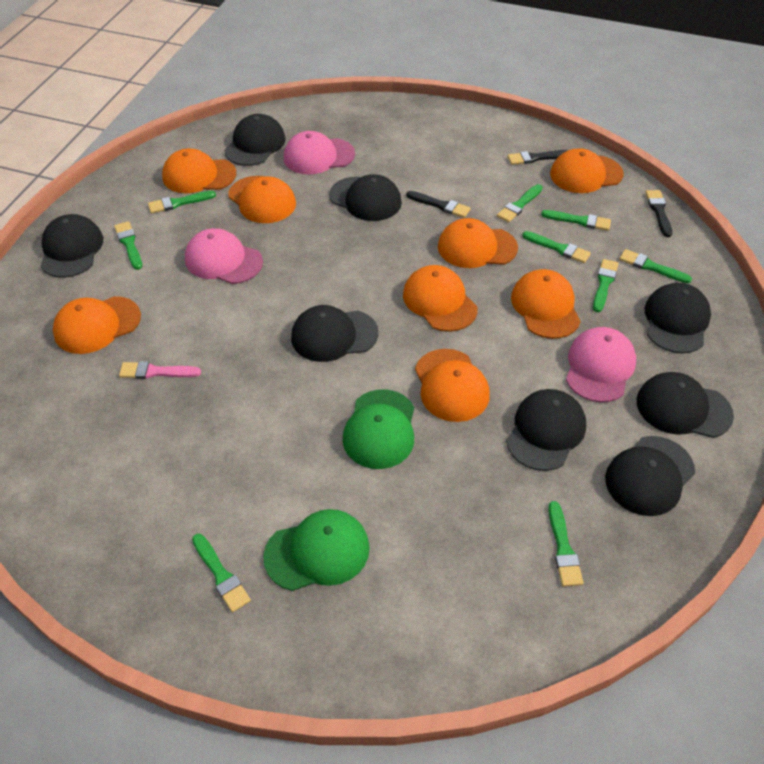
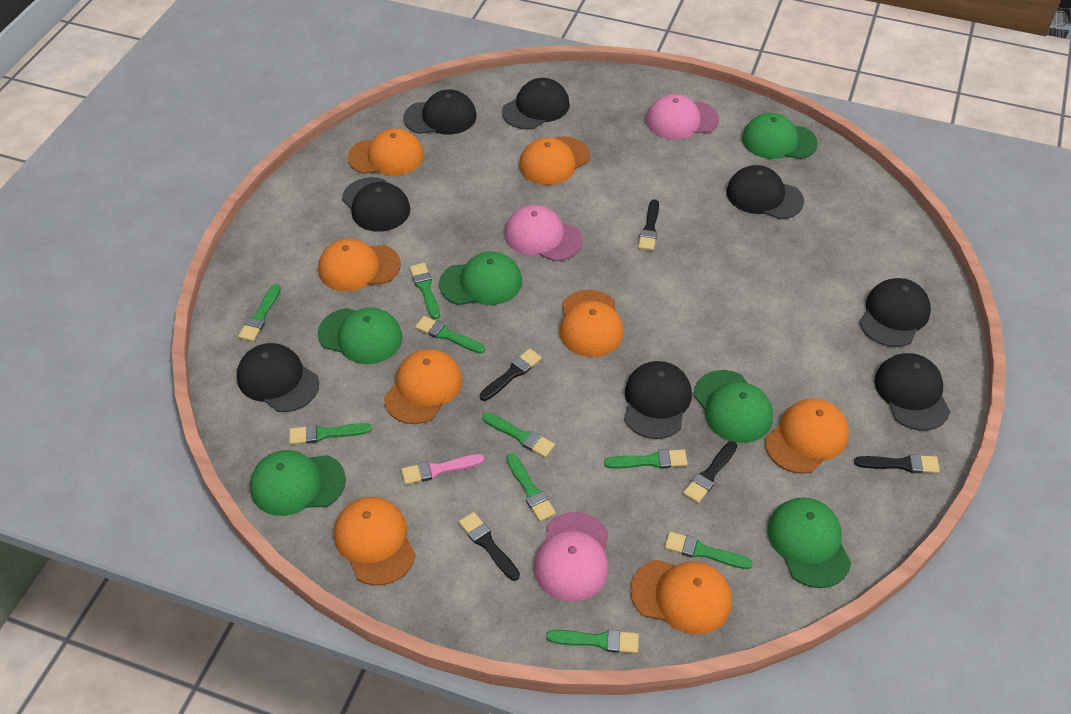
black brush: 3 -> 5
green cap: 2 -> 6

